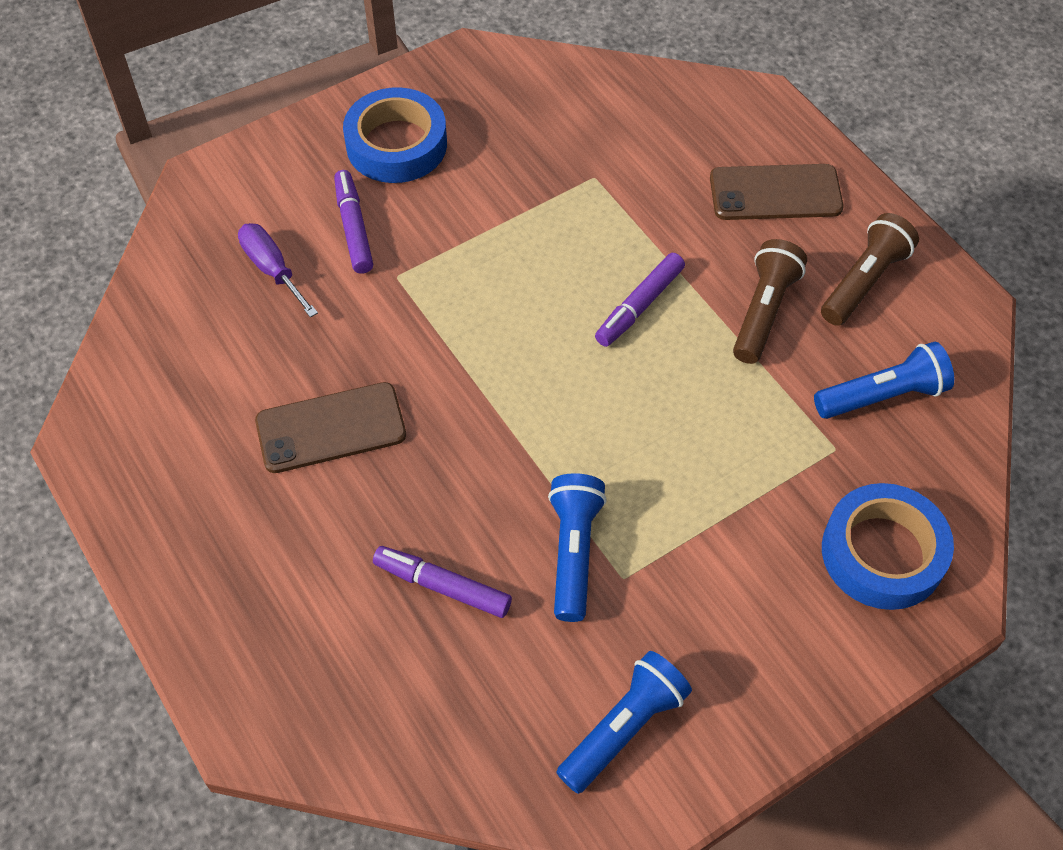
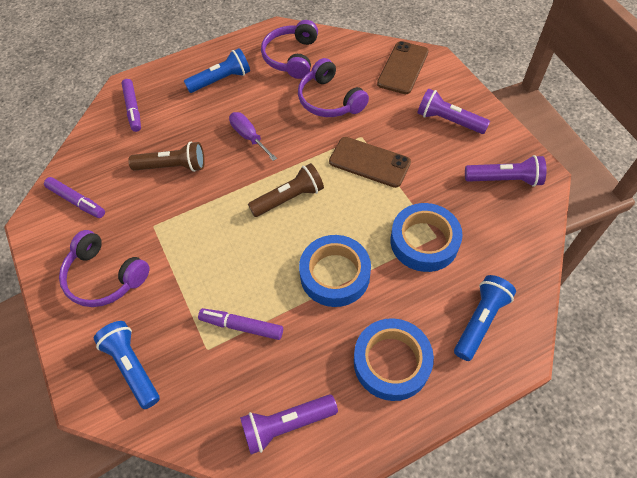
blue tape: 2 -> 3
purple flashlight: 0 -> 3
purple headphones: 0 -> 3

